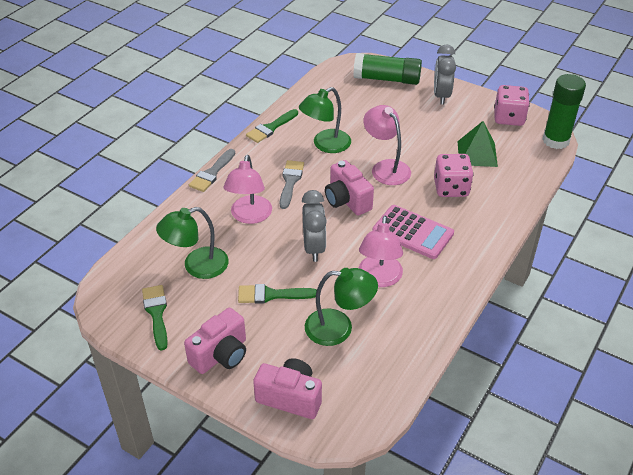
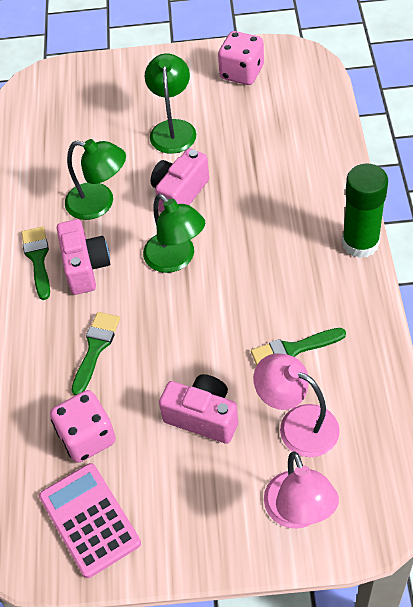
green glue stick: 2 -> 1
green pyramid: 1 -> 0
grey brush: 2 -> 0
grey clock: 2 -> 0
pink lamp: 3 -> 2

